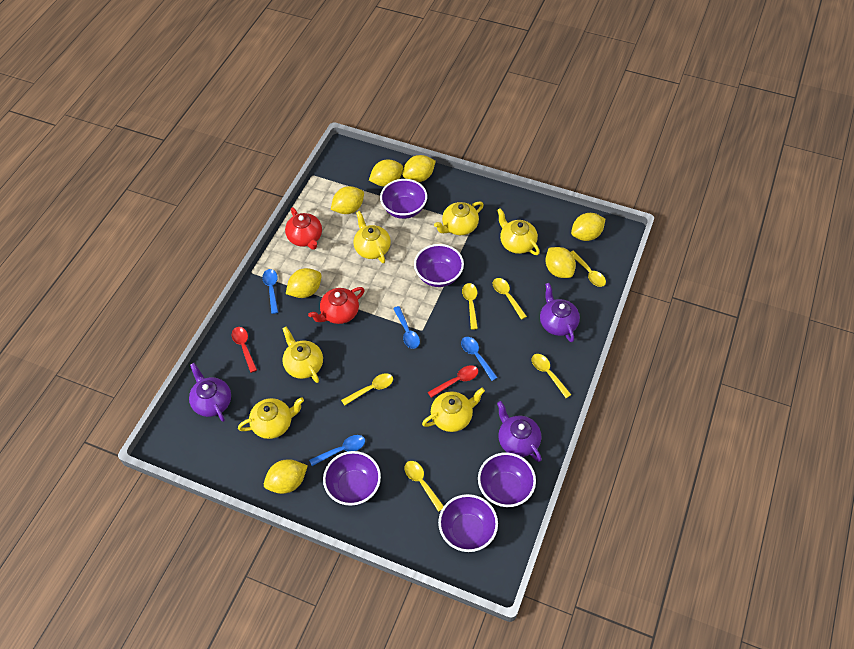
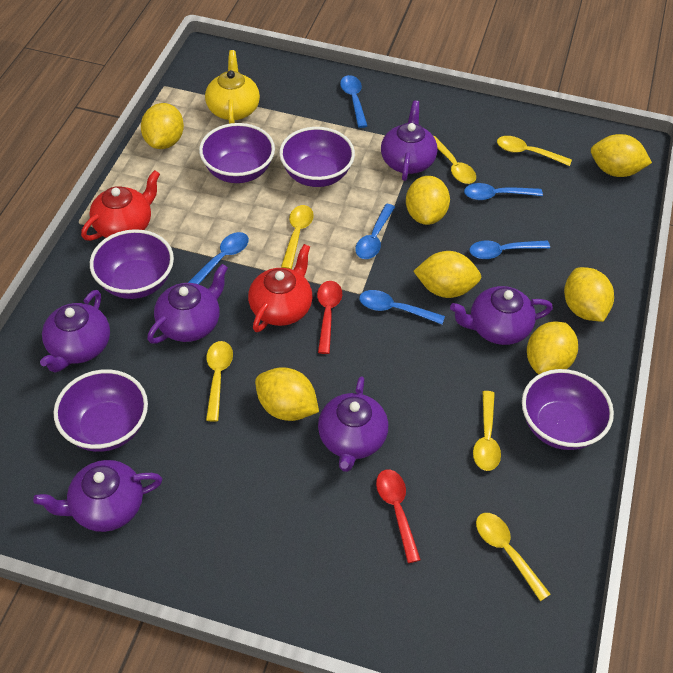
blue spoon: 4 -> 6
purple teapot: 3 -> 6
yellow teapot: 6 -> 1

